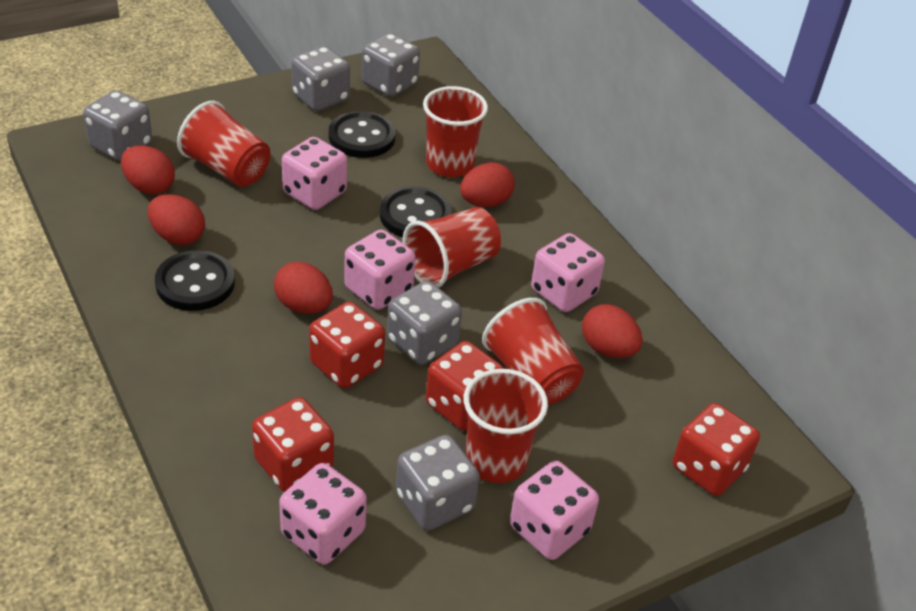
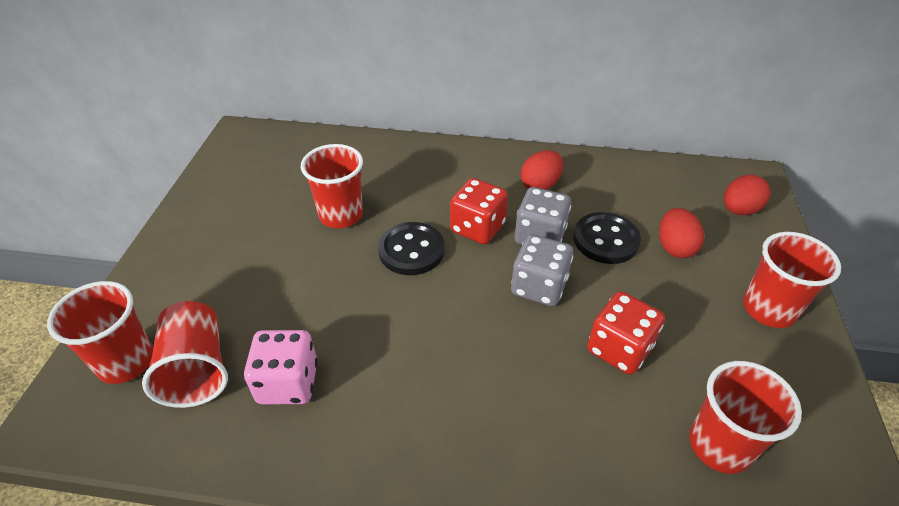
black button: 3 -> 2
grey dice: 5 -> 2
pink dice: 5 -> 1
red dice: 4 -> 2
red egg: 5 -> 3

